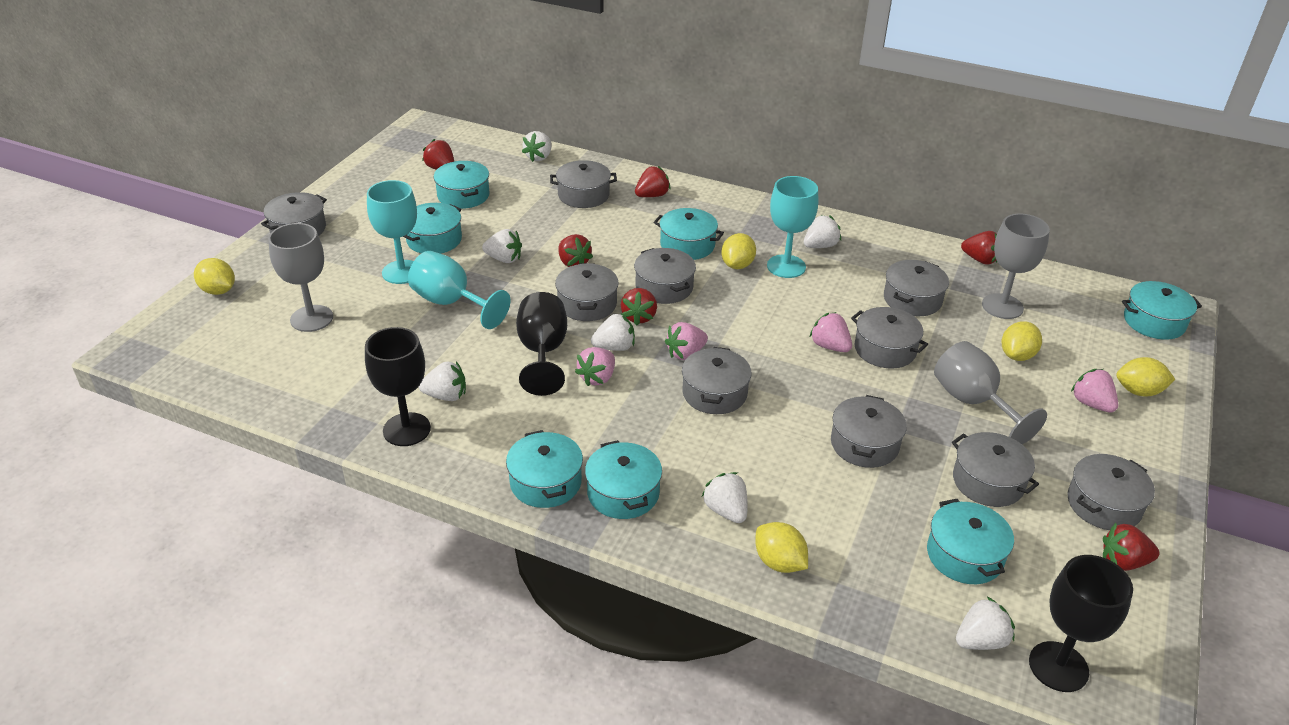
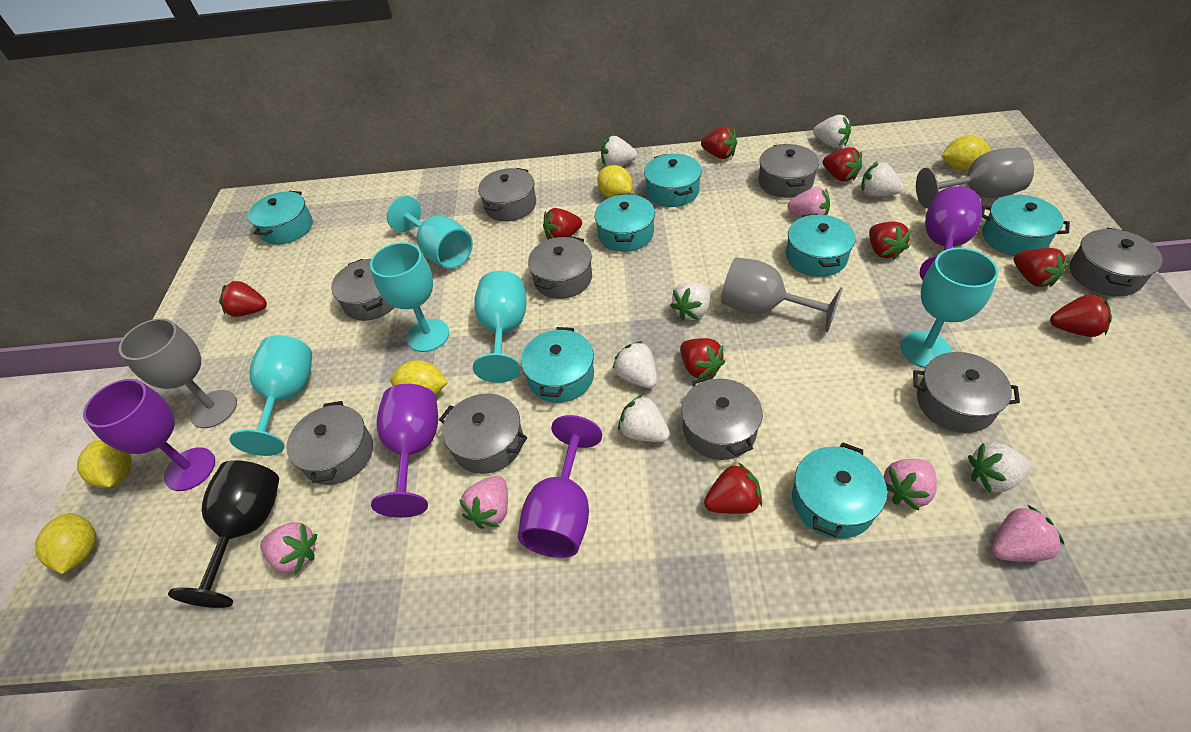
black goblet: 3 -> 1
grey pot: 10 -> 9
pink strawberry: 4 -> 5
purple goblet: 0 -> 4
red strawberry: 6 -> 9
turquoise goblet: 3 -> 5

